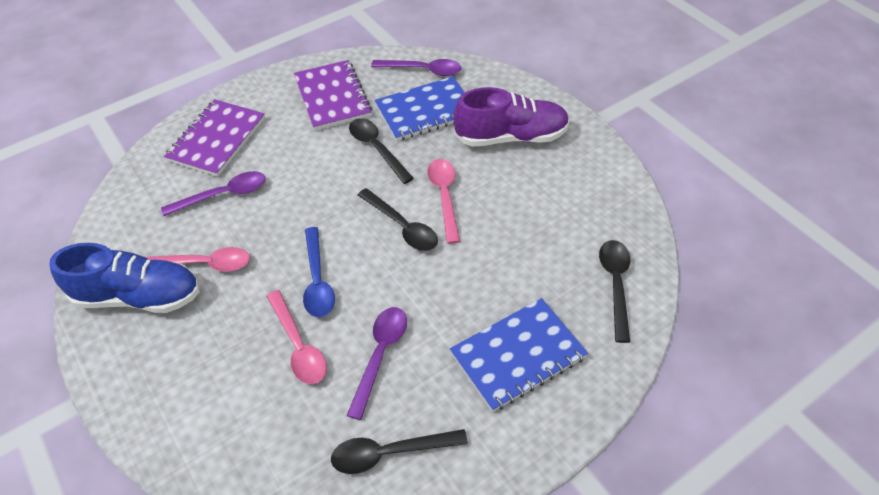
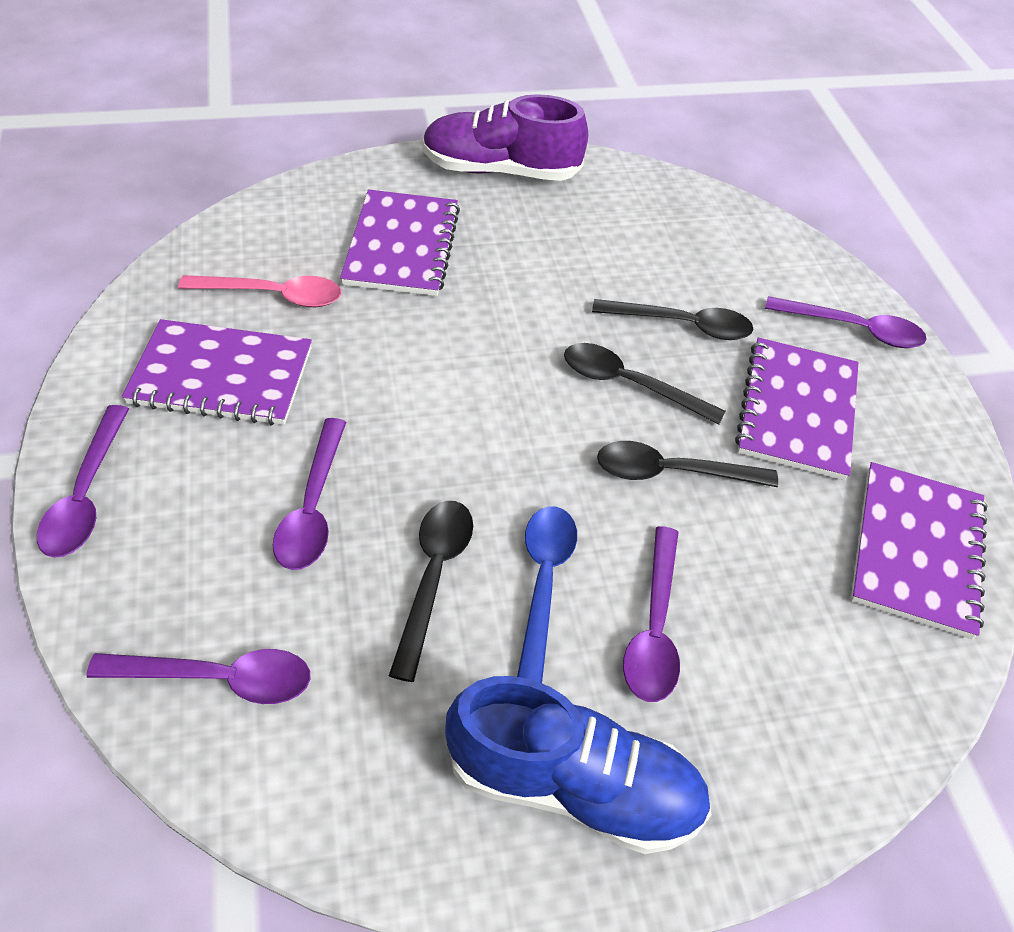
blue notebook: 2 -> 0
pink spoon: 3 -> 1
purple notebook: 2 -> 4
purple spoon: 3 -> 5

